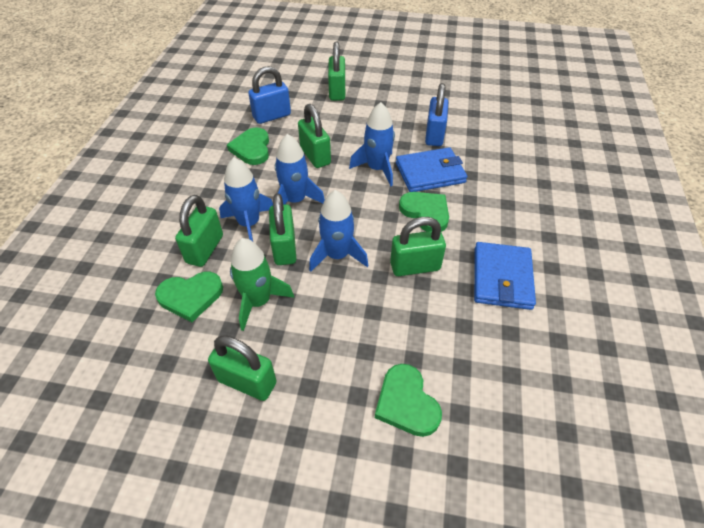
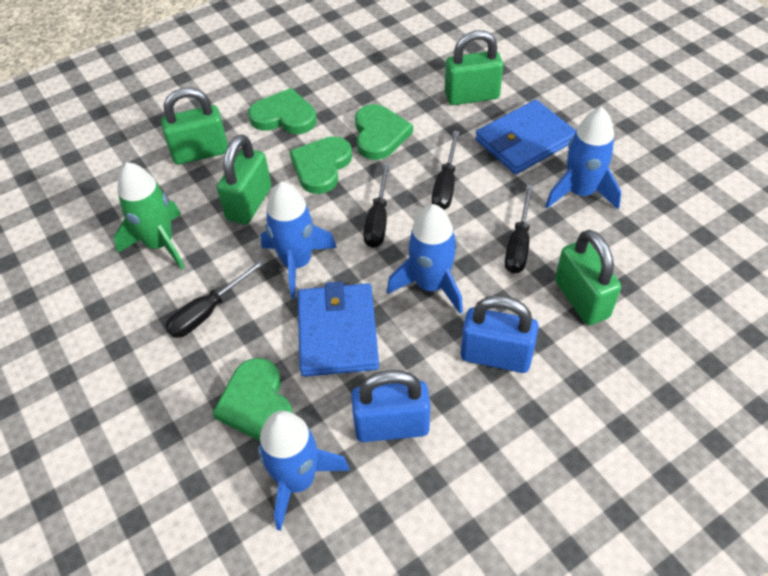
black screwdriver: 0 -> 4
green padlock: 6 -> 4

